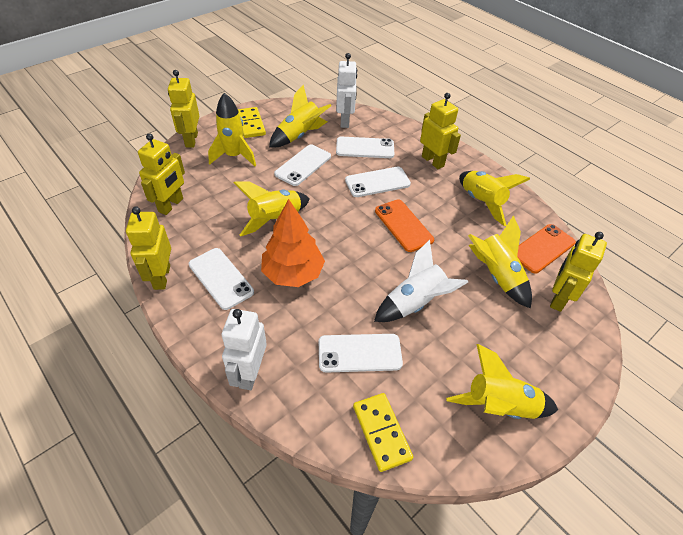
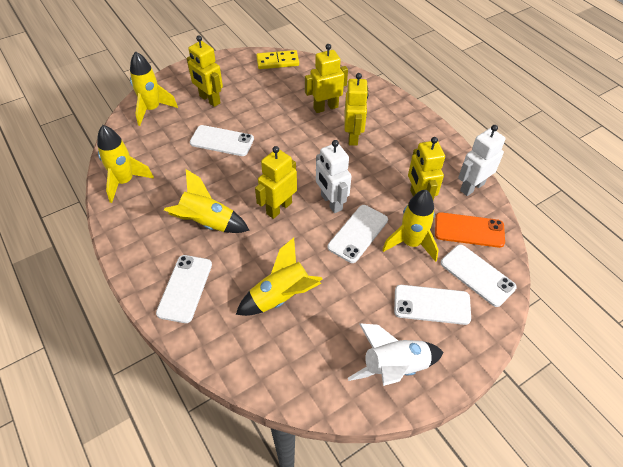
orange phone: 2 -> 1
orange tree: 1 -> 0
yellow domino: 2 -> 1
yellow rocket: 6 -> 5

